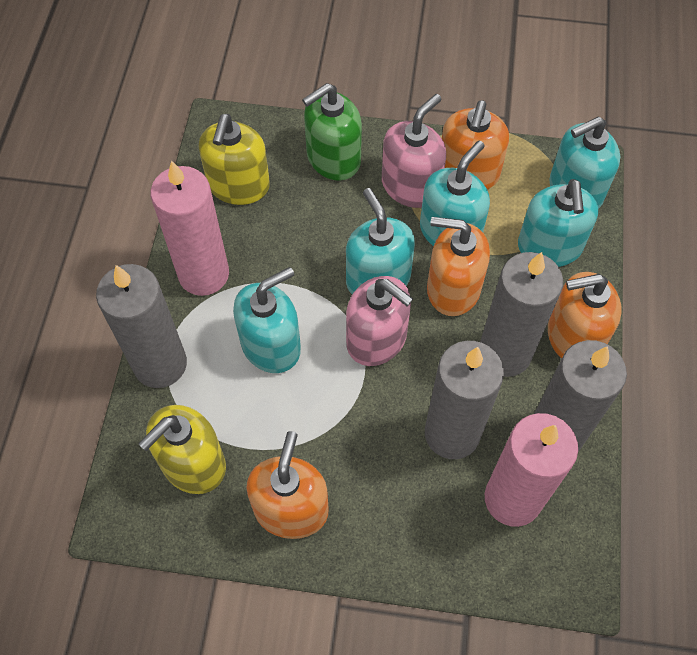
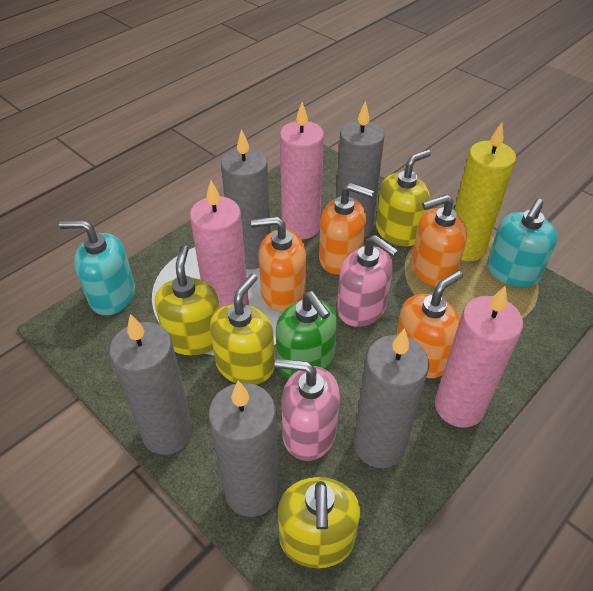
grey candle: 4 -> 5
pink candle: 2 -> 3
turquoise soap dispenser: 5 -> 2
yellow candle: 0 -> 1
yellow soap dispenser: 2 -> 4

